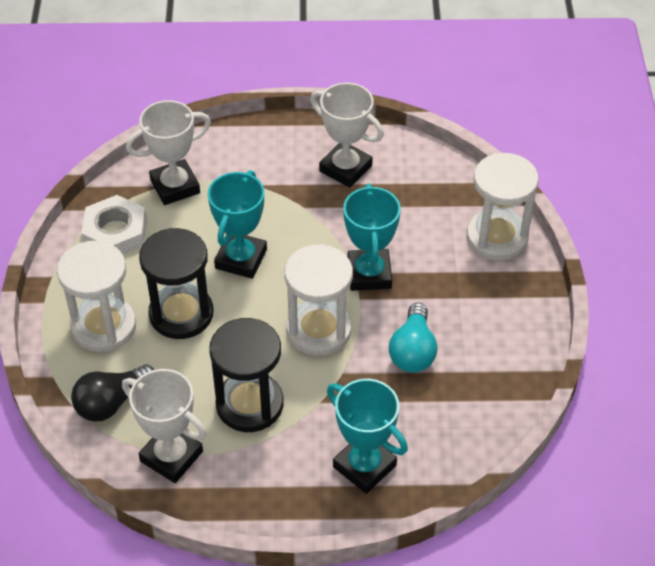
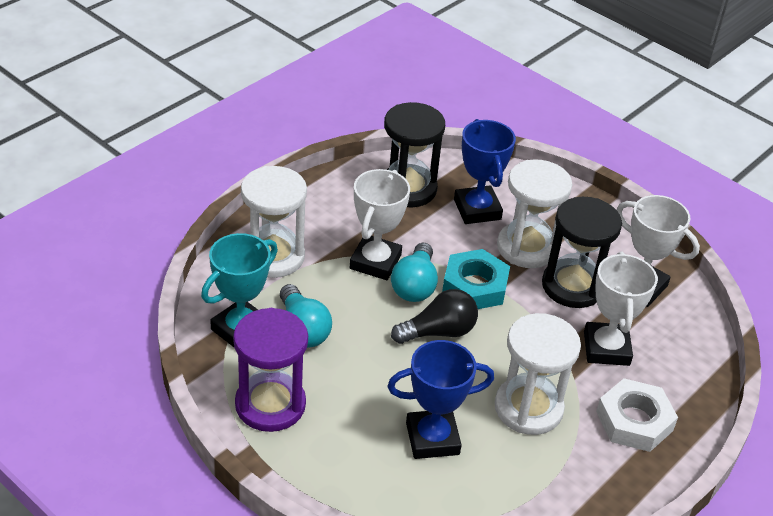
blue trophy: 0 -> 2
purple hourglass: 0 -> 1
turquoise light bulb: 1 -> 2
turquoise nut: 0 -> 1
turquoise trophy: 3 -> 1

